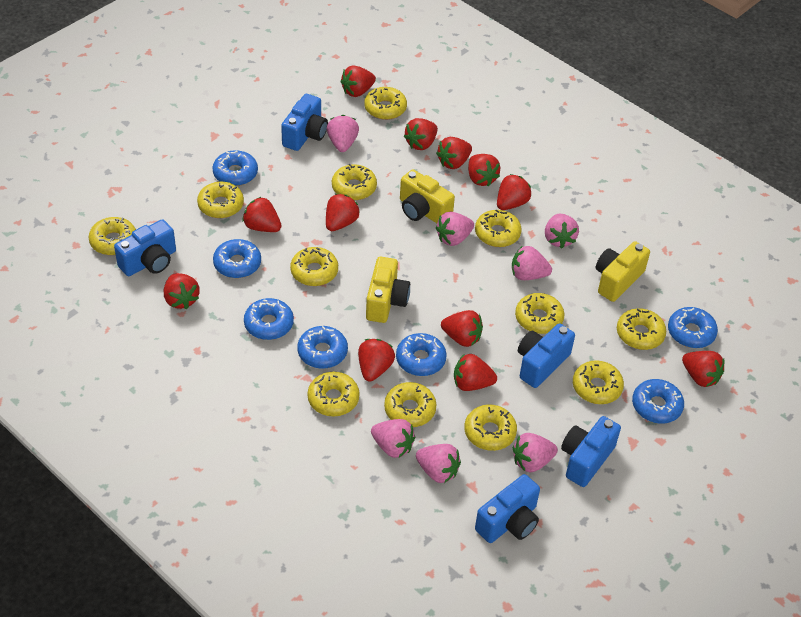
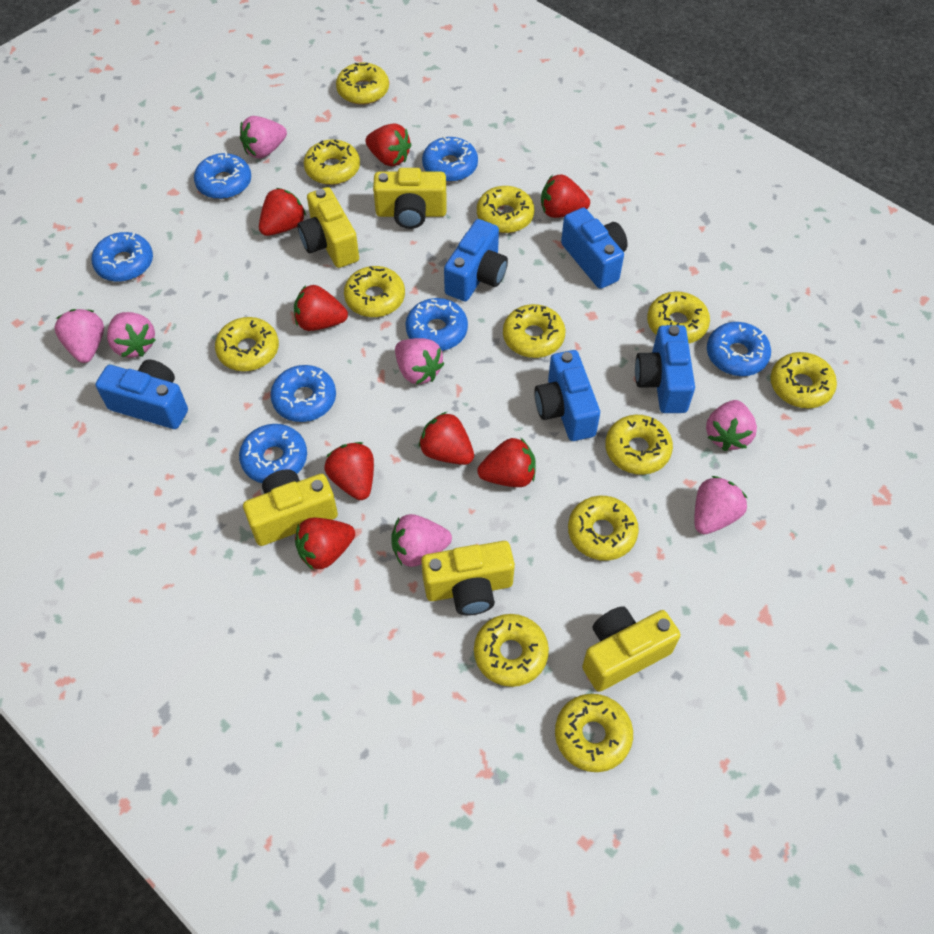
red strawberry: 12 -> 8
yellow camera: 3 -> 5

